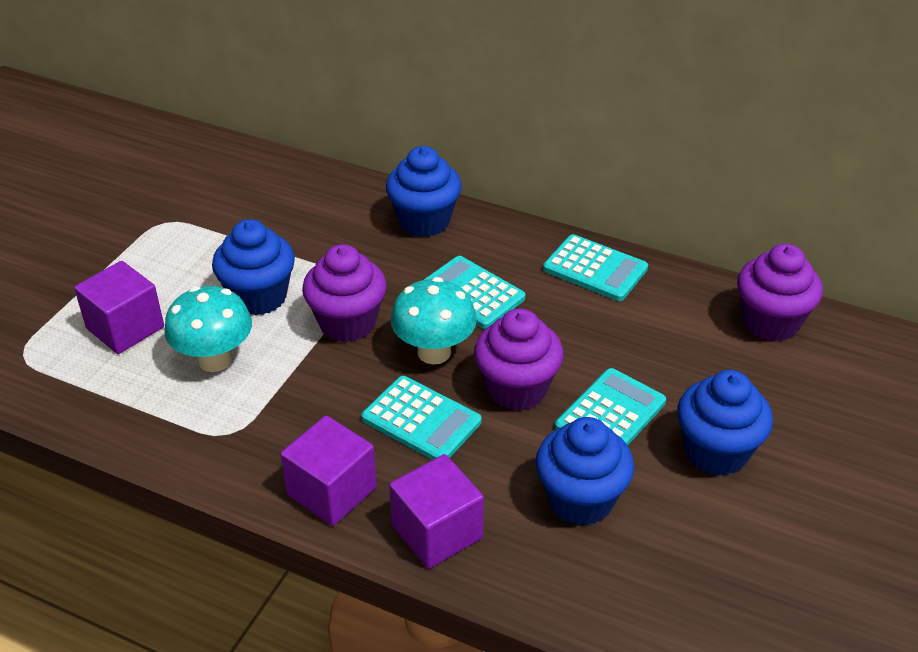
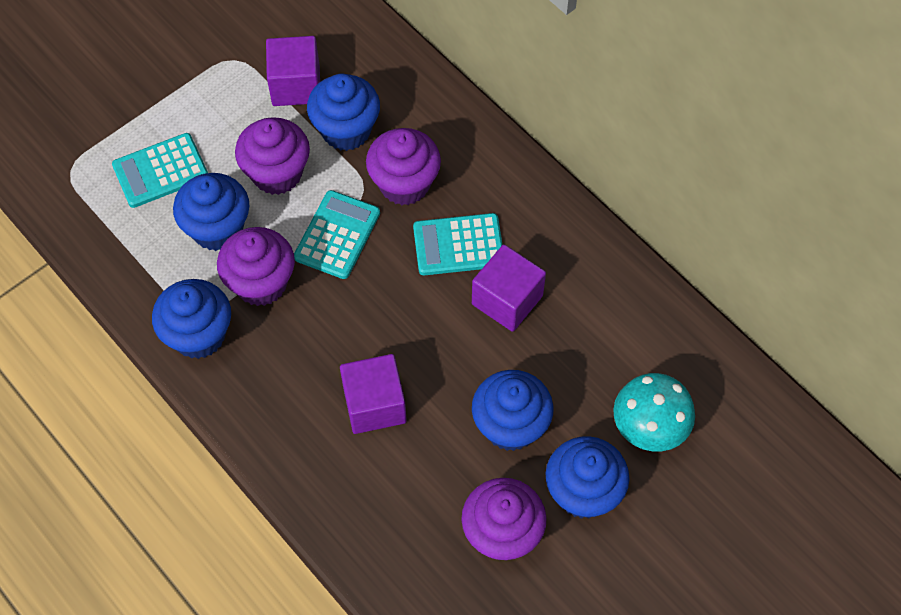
blue cupcake: 4 -> 5
purple cupcake: 3 -> 4
turquoise calculator: 4 -> 3
turquoise mushroom: 2 -> 1

